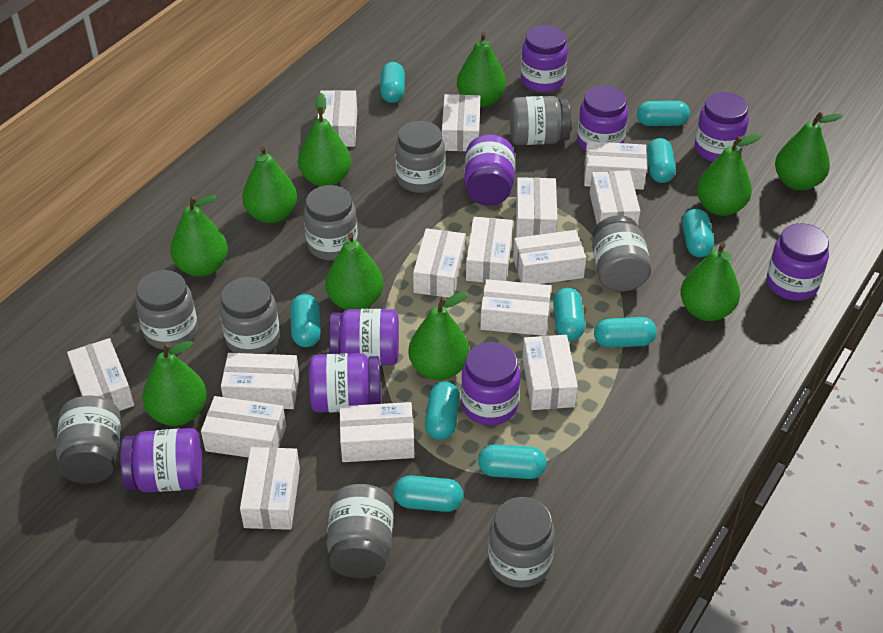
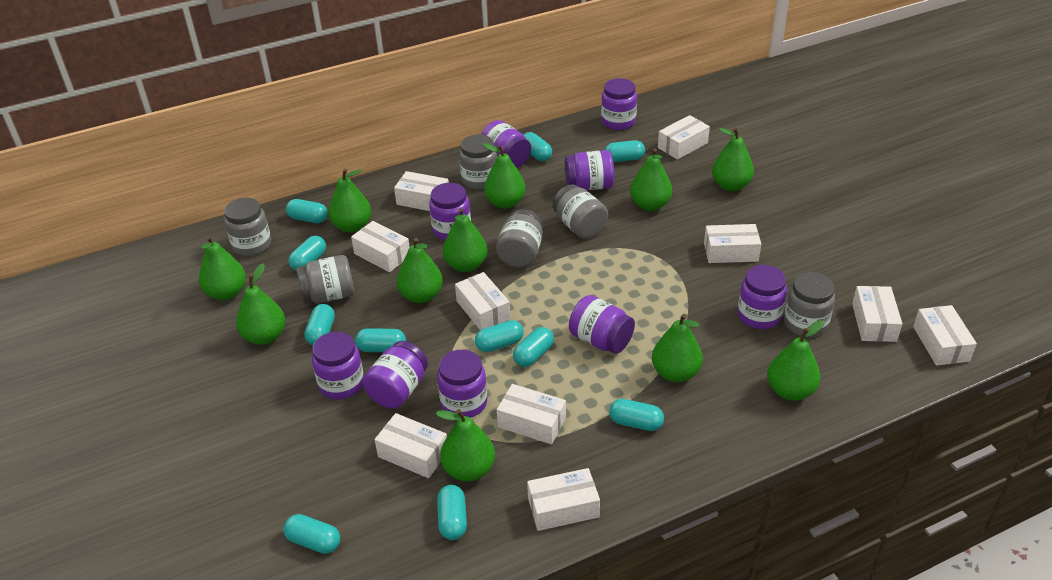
green pear: 10 -> 11
grey jar: 9 -> 6
turquoise capsule: 10 -> 11
white box: 15 -> 10

